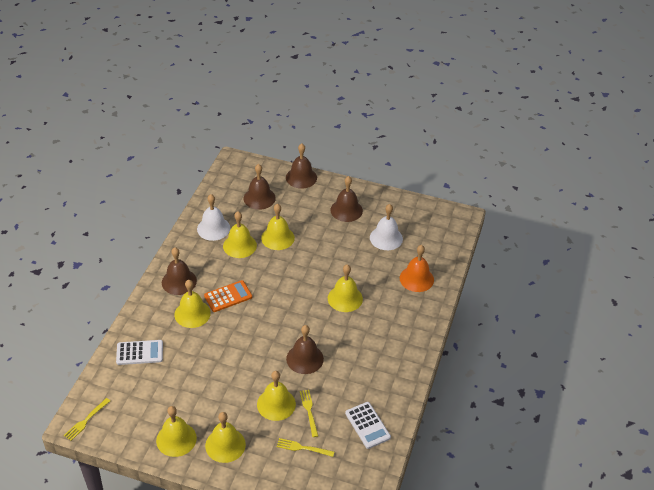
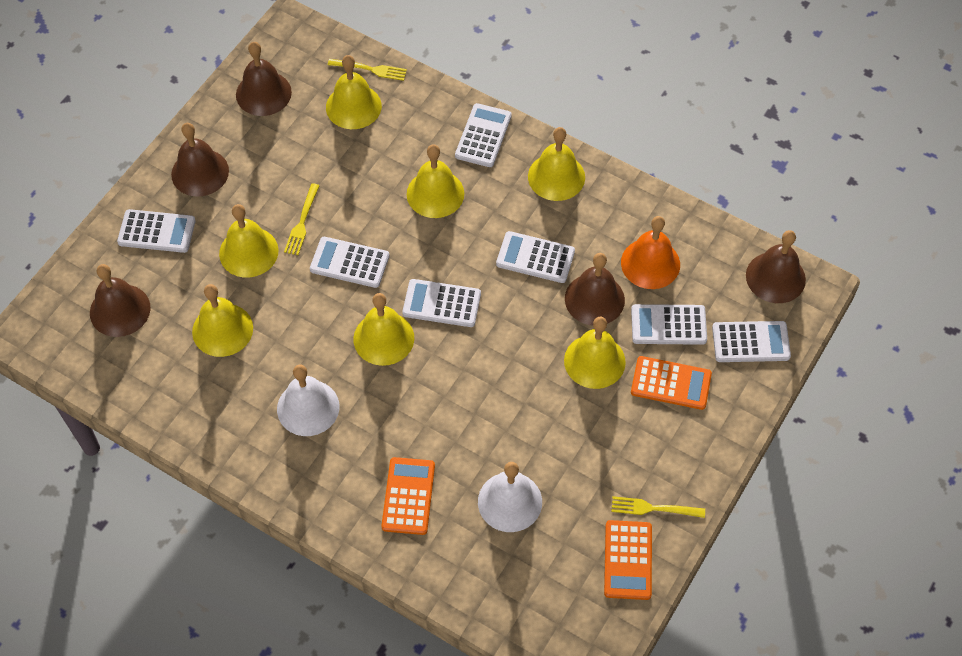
orange calculator: 1 -> 3
white calculator: 2 -> 7

